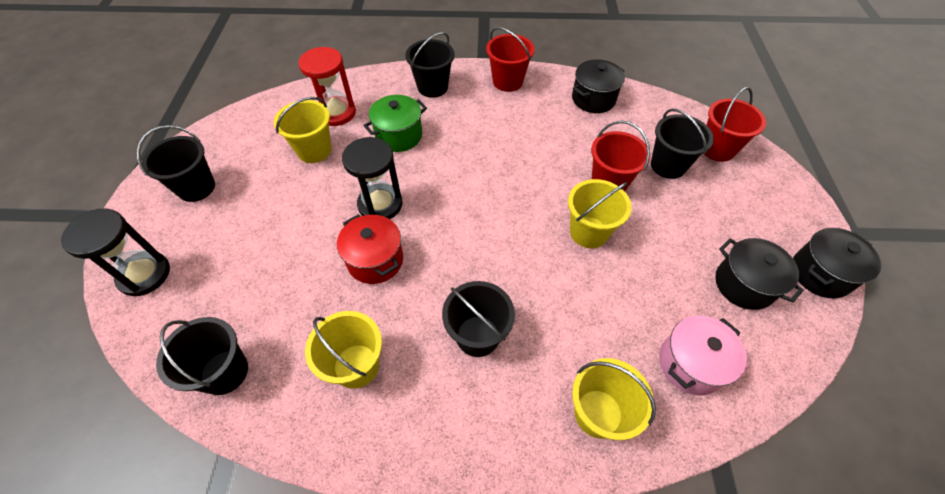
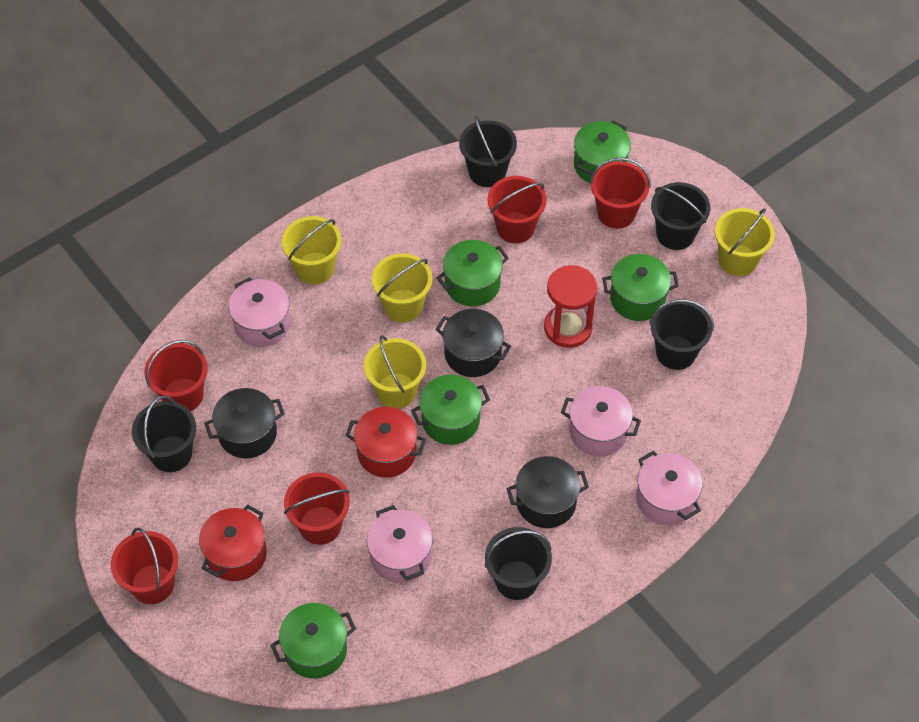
black hourglass: 2 -> 0
green pot: 1 -> 5
pink pot: 1 -> 4
red bucket: 3 -> 5
red pot: 1 -> 2

